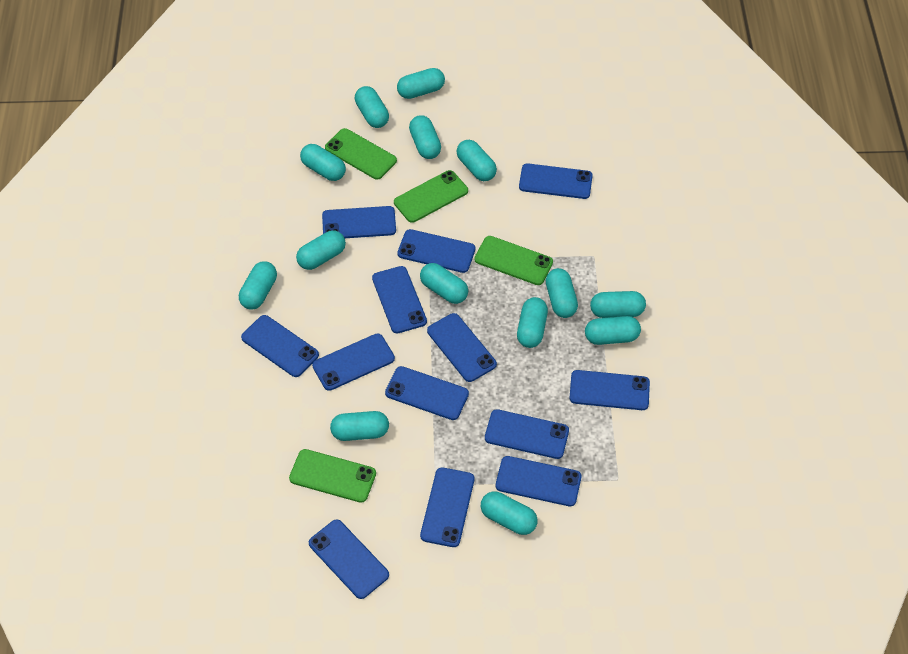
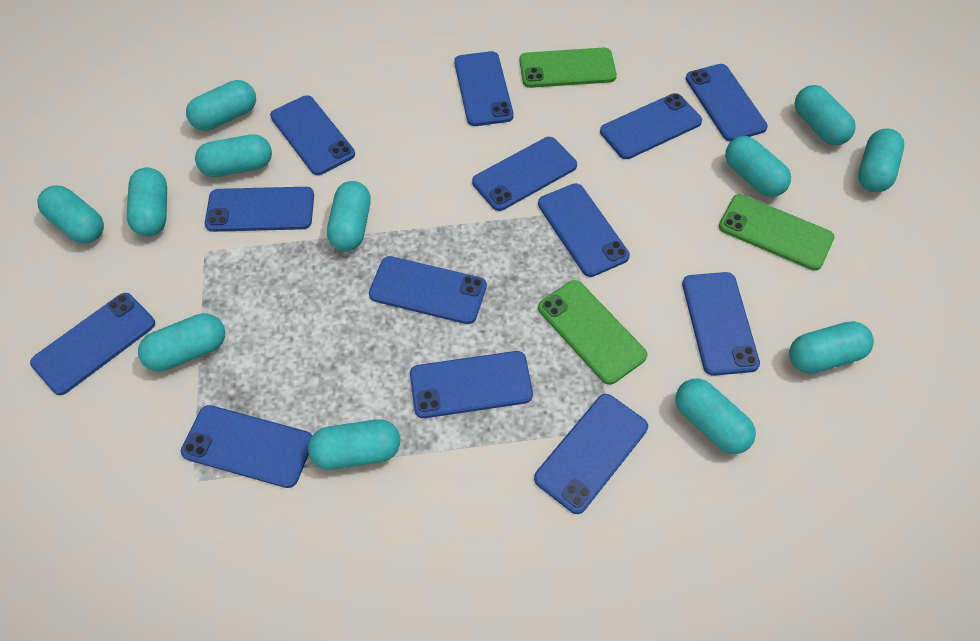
green phone: 4 -> 3
turquoise capsule: 14 -> 12

